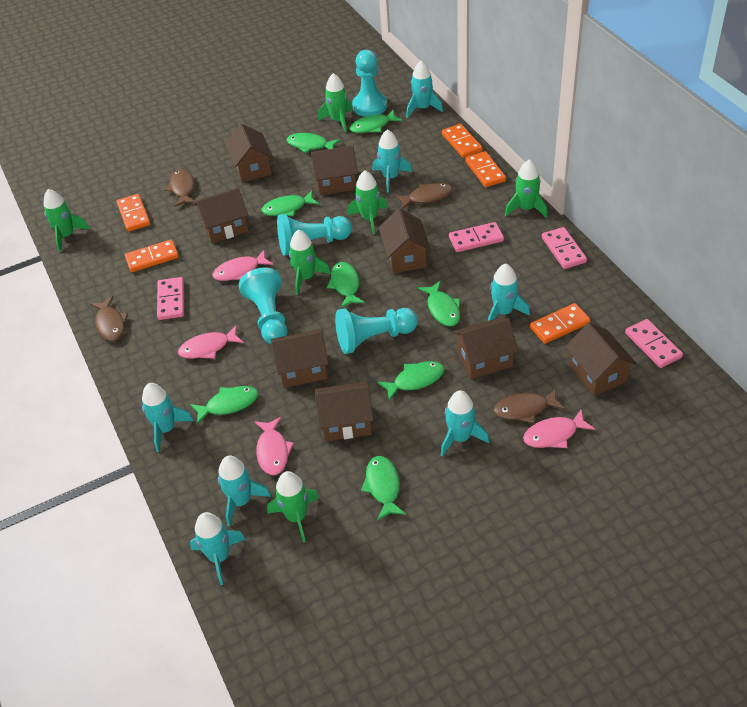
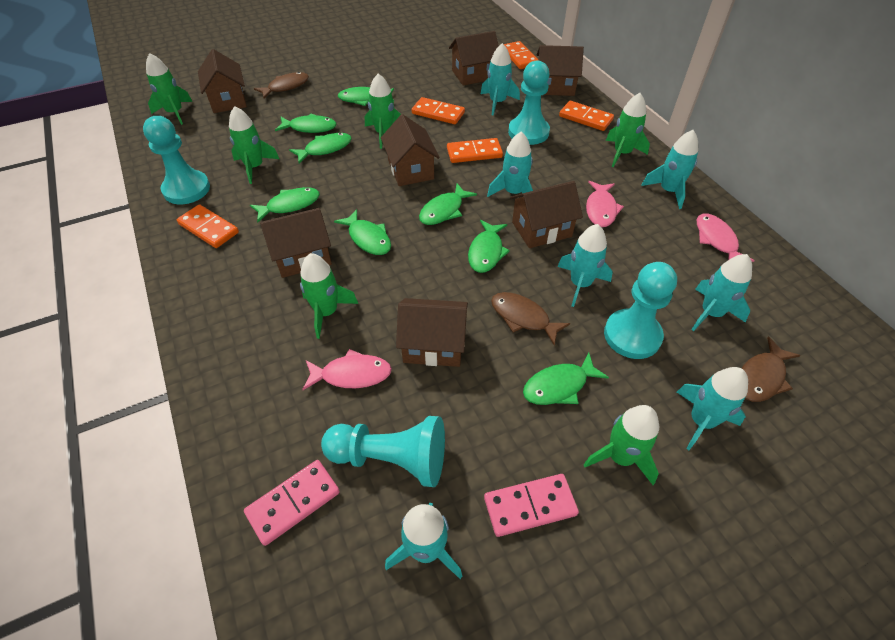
brown fish: 4 -> 3
brown house: 8 -> 7
pink domino: 4 -> 2
pink fish: 4 -> 3

